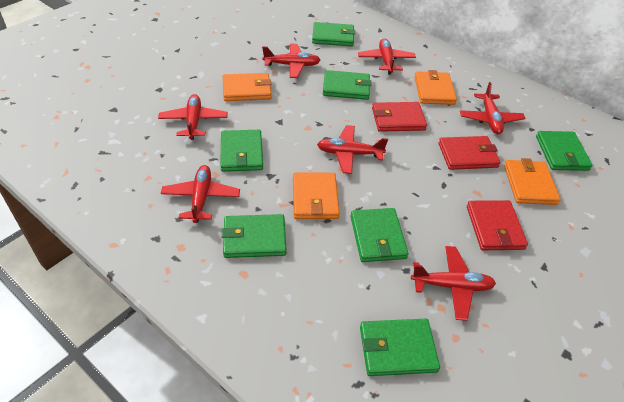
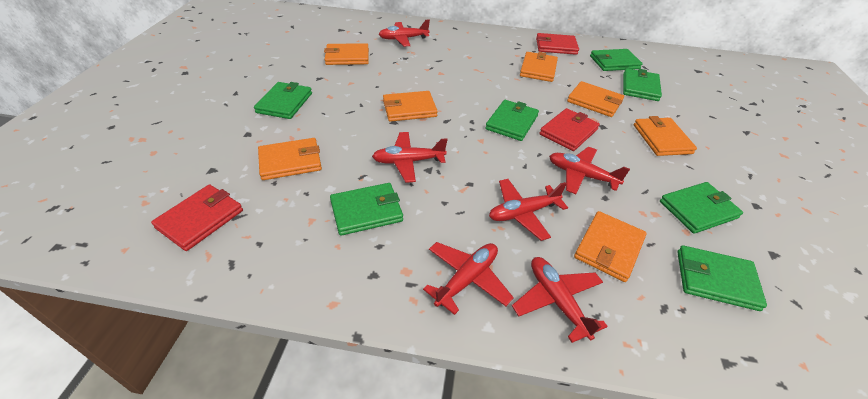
orange wallet: 4 -> 7
red plane: 7 -> 6

